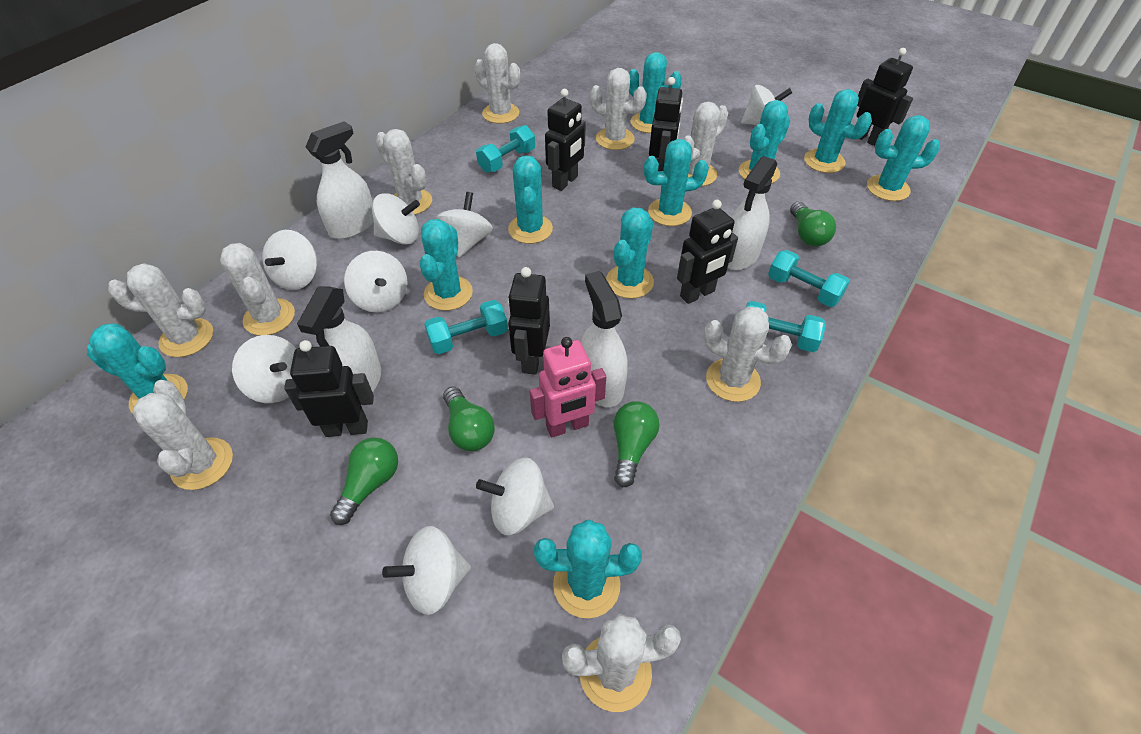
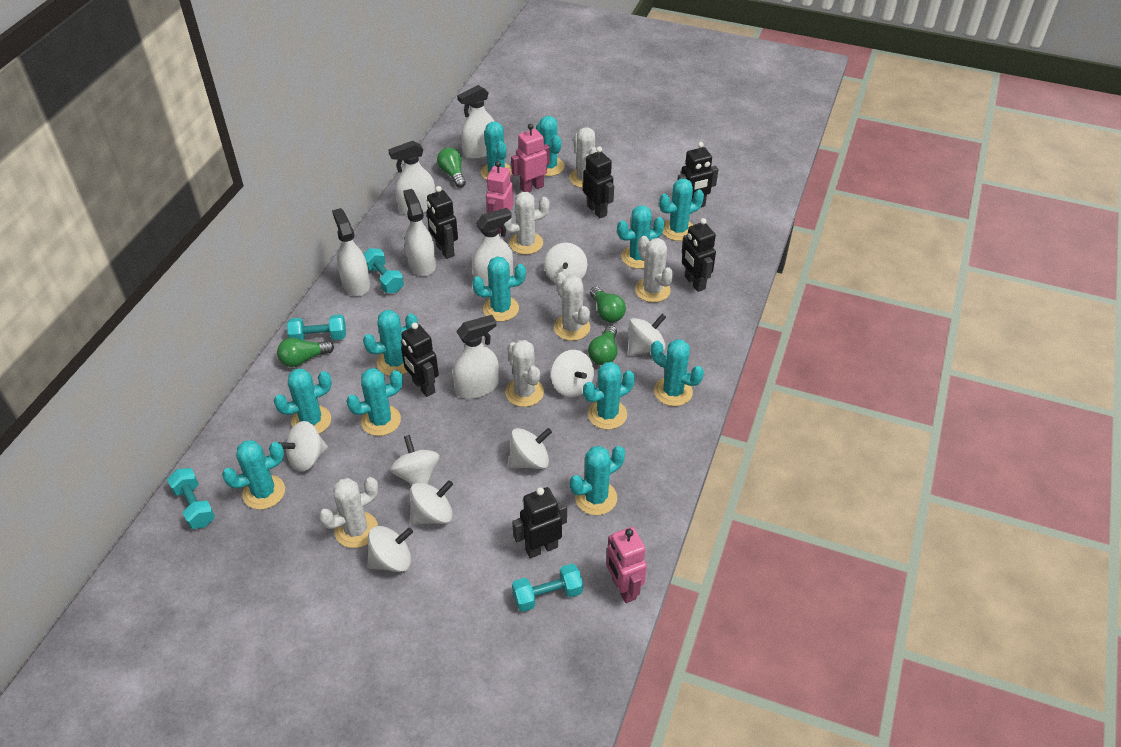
pink robot: 1 -> 3
turquoise cactus: 10 -> 12
white cactus: 9 -> 6
white spray bottle: 4 -> 6

